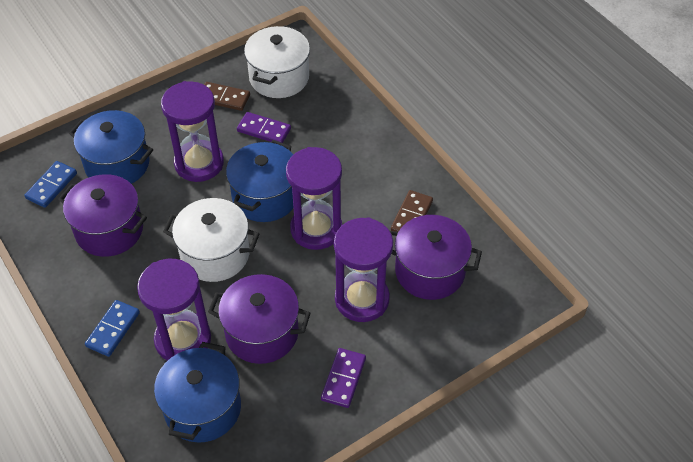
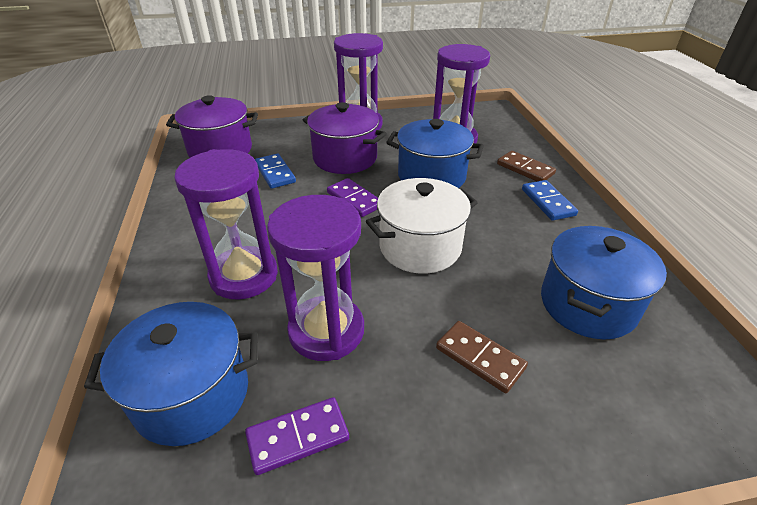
purple pot: 3 -> 2
white pot: 2 -> 1

